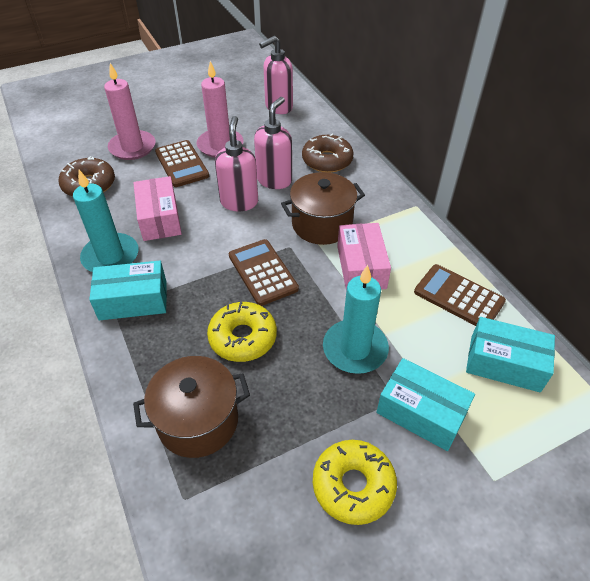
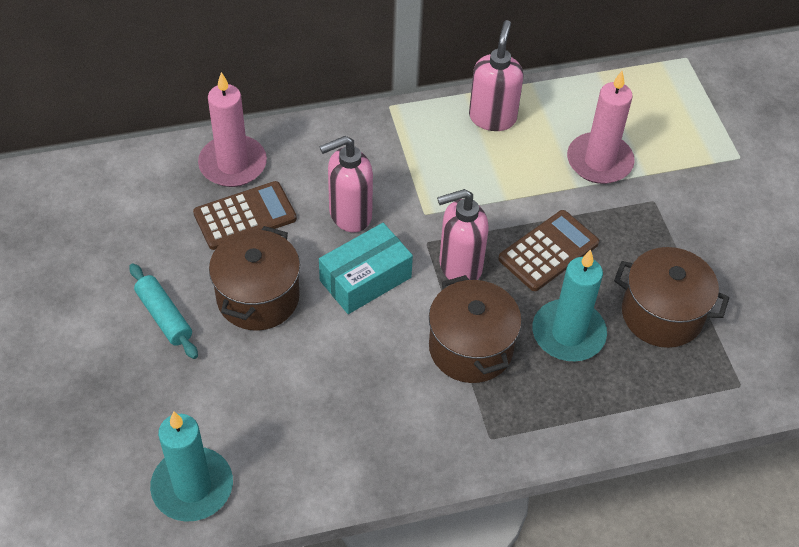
brown calculator: 3 -> 2
brown donut: 2 -> 0
brown pot: 2 -> 3
pink box: 2 -> 0
turquoise box: 3 -> 1
turquoise rolling pin: 0 -> 1
yellow donut: 2 -> 0

